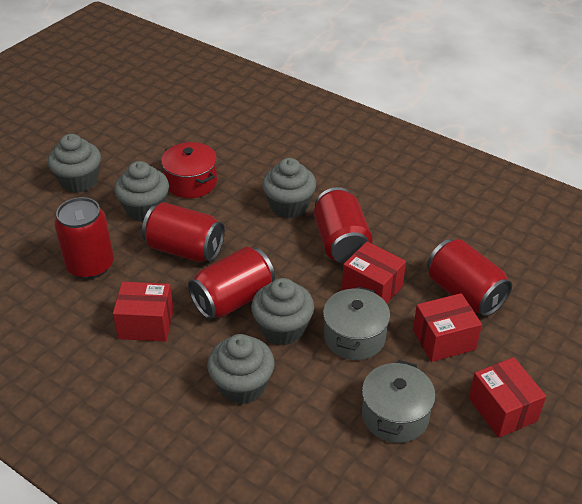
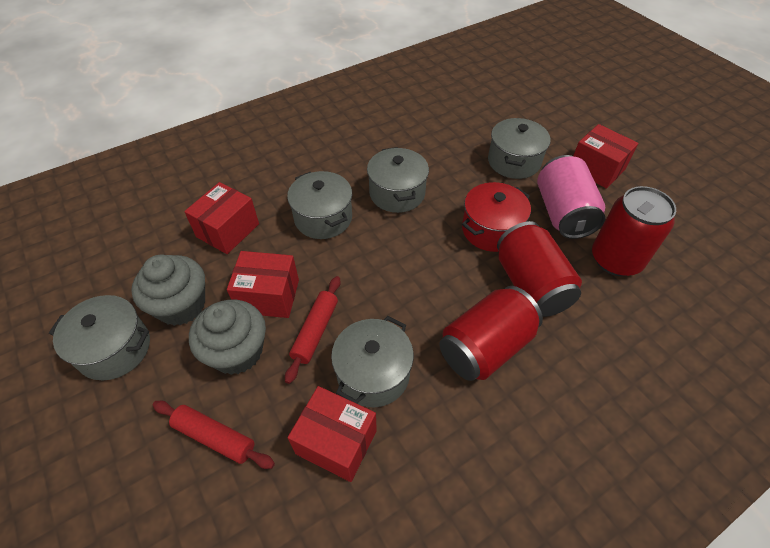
grey cupcake: 5 -> 2
grey pot: 2 -> 5
pink can: 0 -> 1
red can: 5 -> 3
red rolling pin: 0 -> 2

